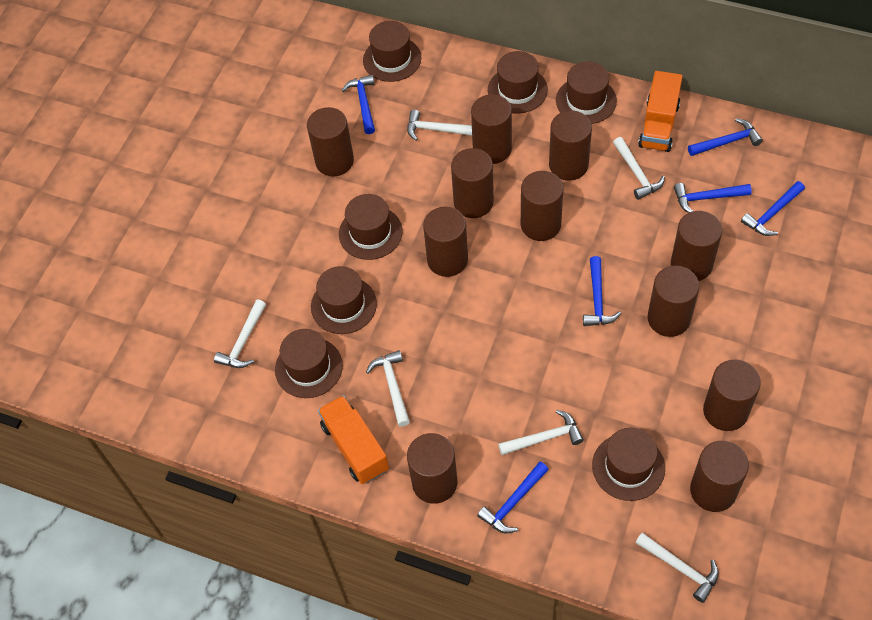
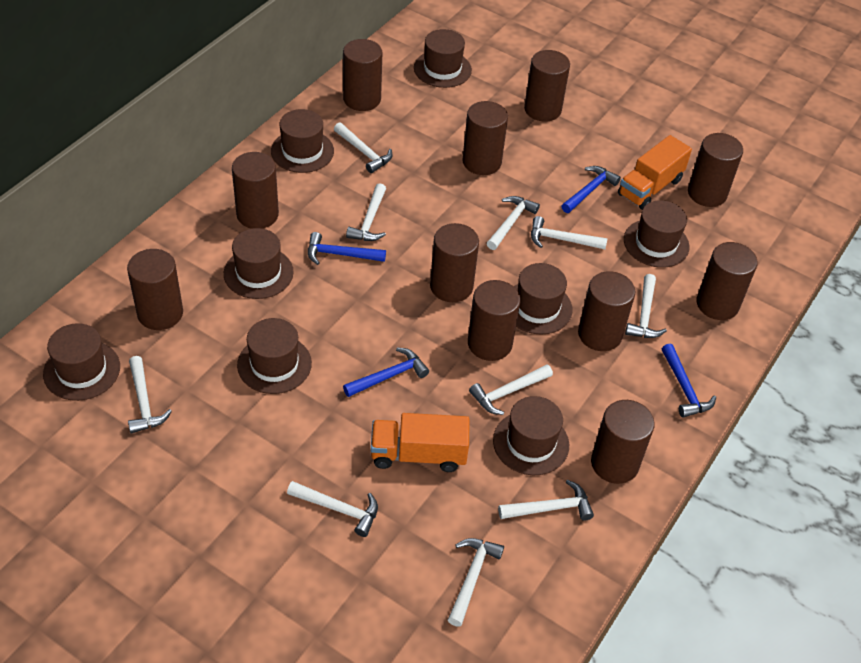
blue hammer: 6 -> 4
brown hat: 7 -> 8
white hammer: 6 -> 10

